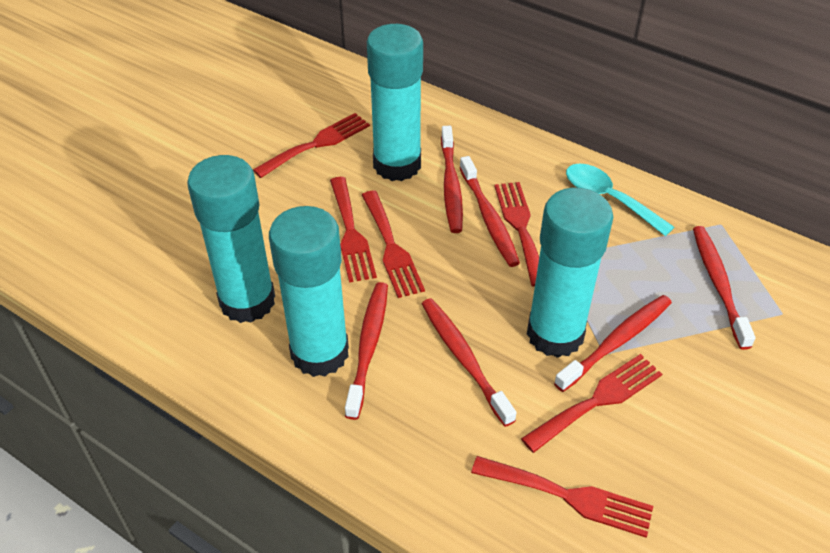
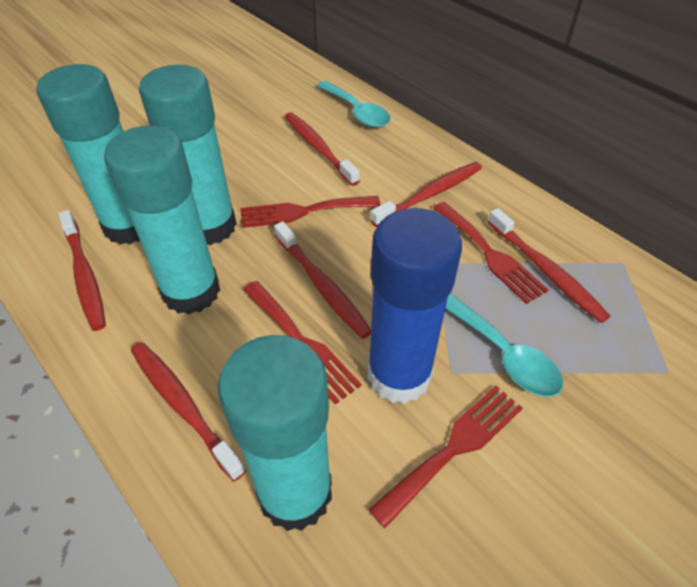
blue glue stick: 0 -> 1
red fork: 6 -> 4
turquoise spoon: 1 -> 2

